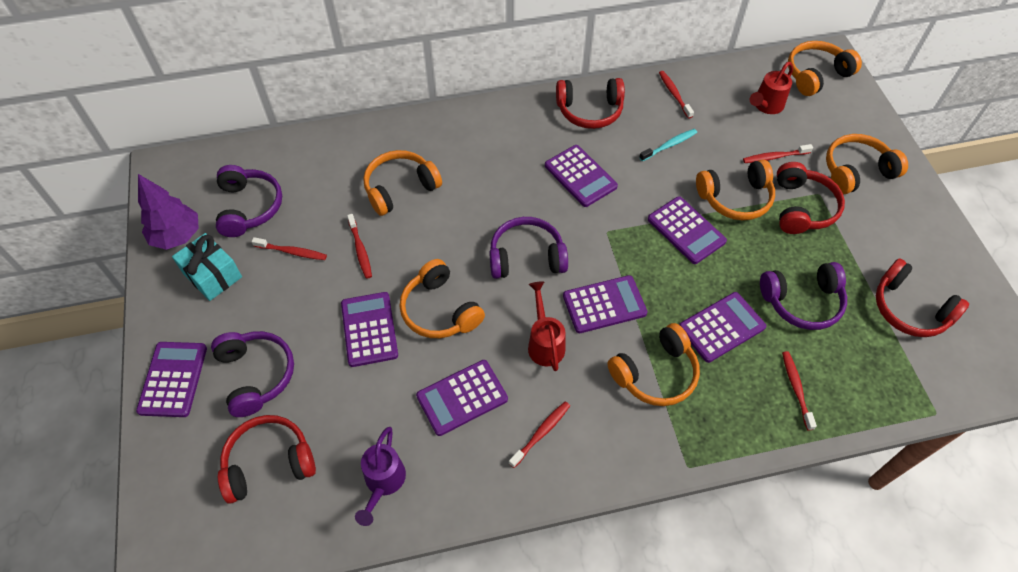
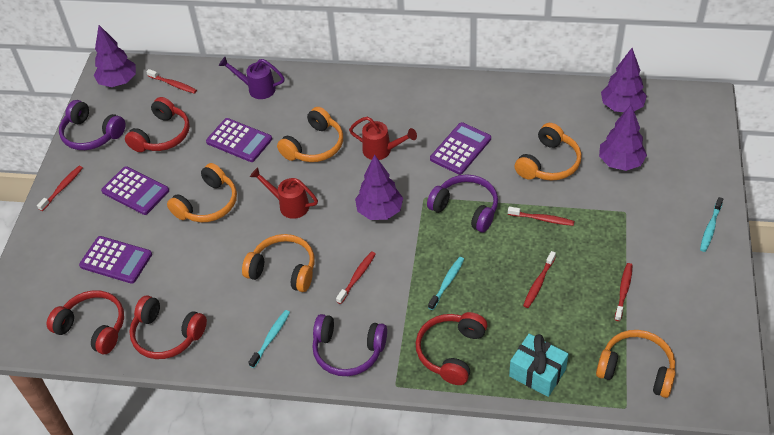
orange headphones: 6 -> 5
purple calculator: 7 -> 4
purple headphones: 4 -> 3
purple tree: 1 -> 4
turquoise toothbrush: 1 -> 3

